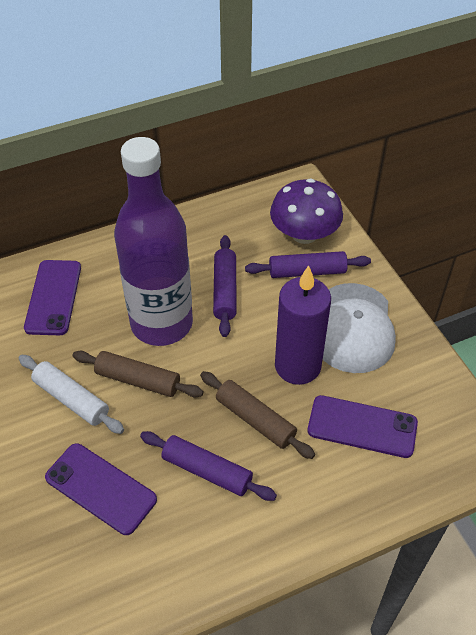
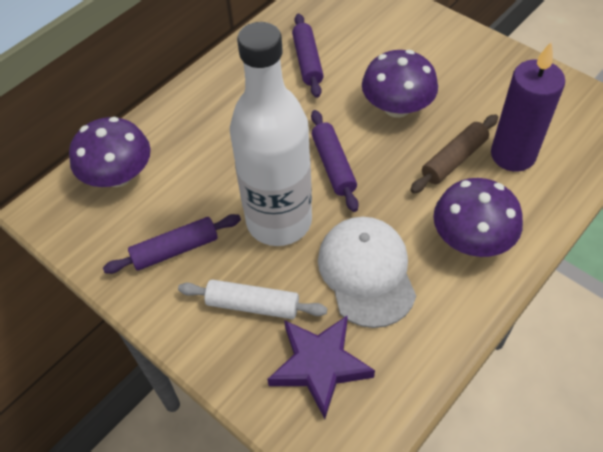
brown rolling pin: 2 -> 1
purple bottle: 1 -> 0
purple mushroom: 1 -> 3
purple phone: 3 -> 0
purple star: 0 -> 1
white bottle: 0 -> 1

